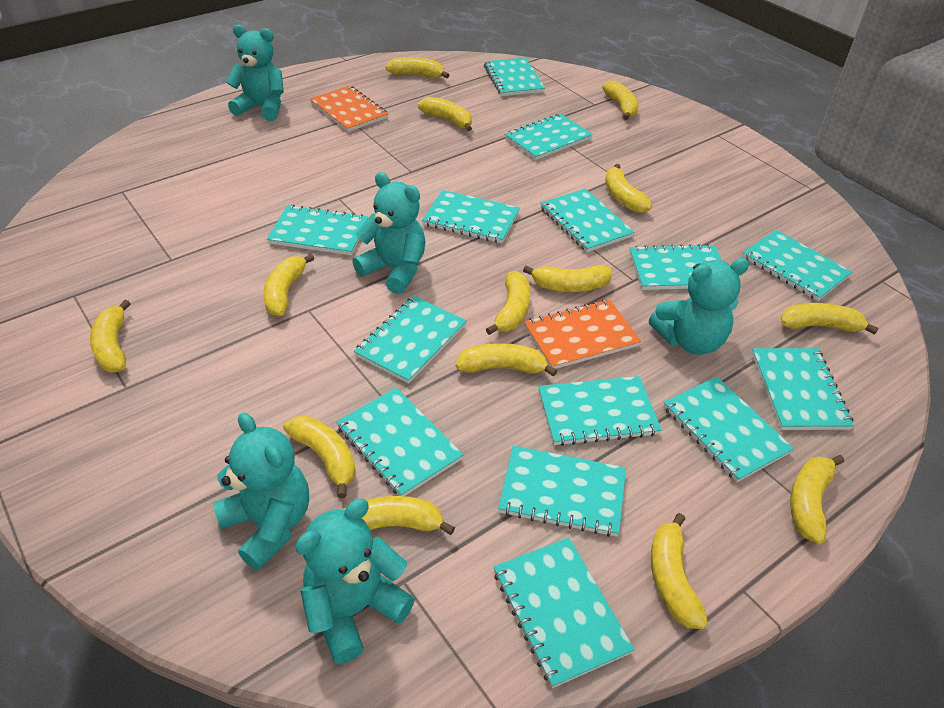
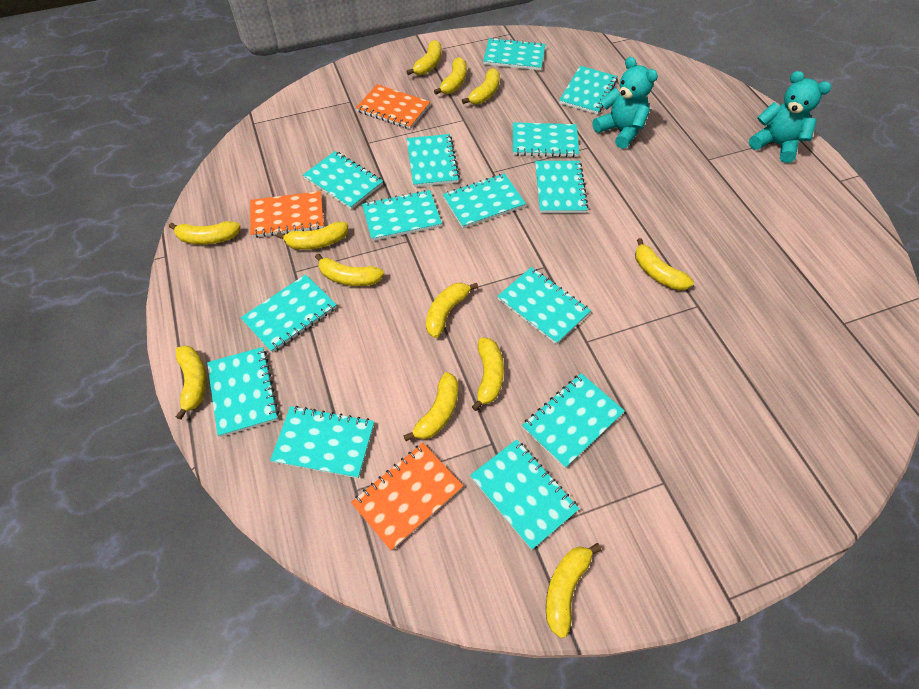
orange notebook: 2 -> 3
turquoise teddy bear: 5 -> 2
yellow banana: 14 -> 12

